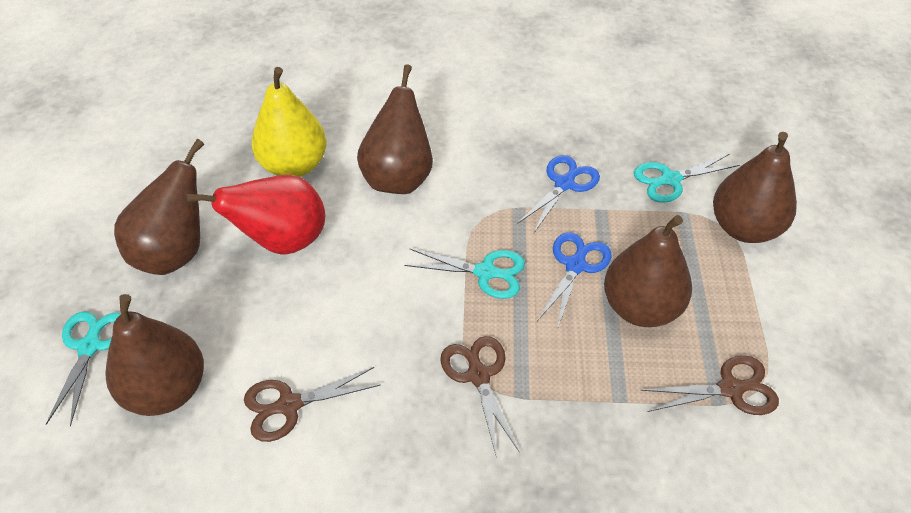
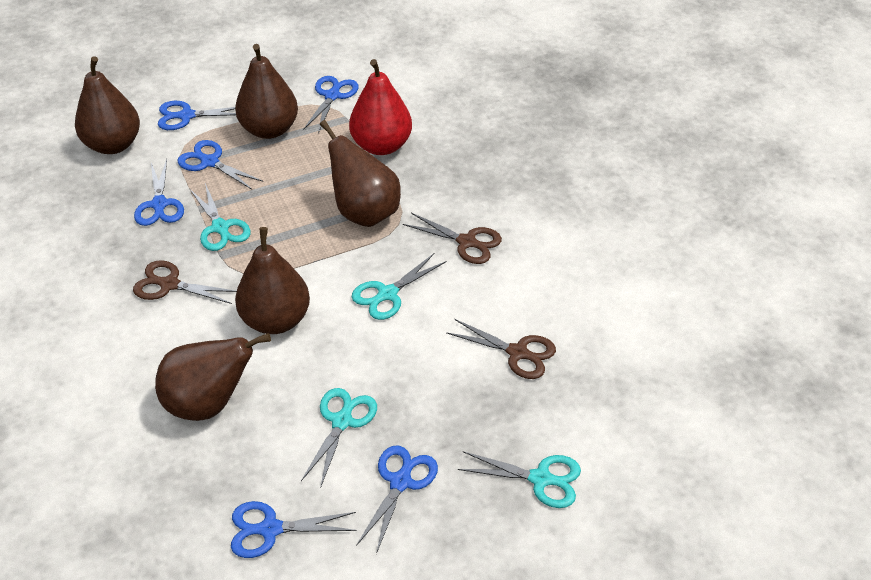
blue scissors: 2 -> 6
turquoise scissors: 3 -> 4
yellow pear: 1 -> 0

